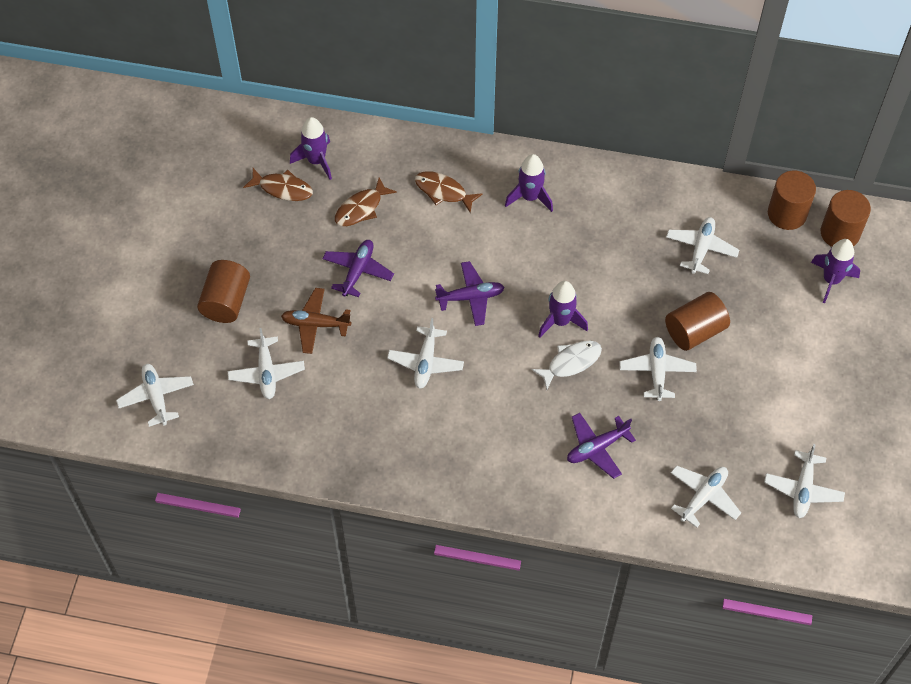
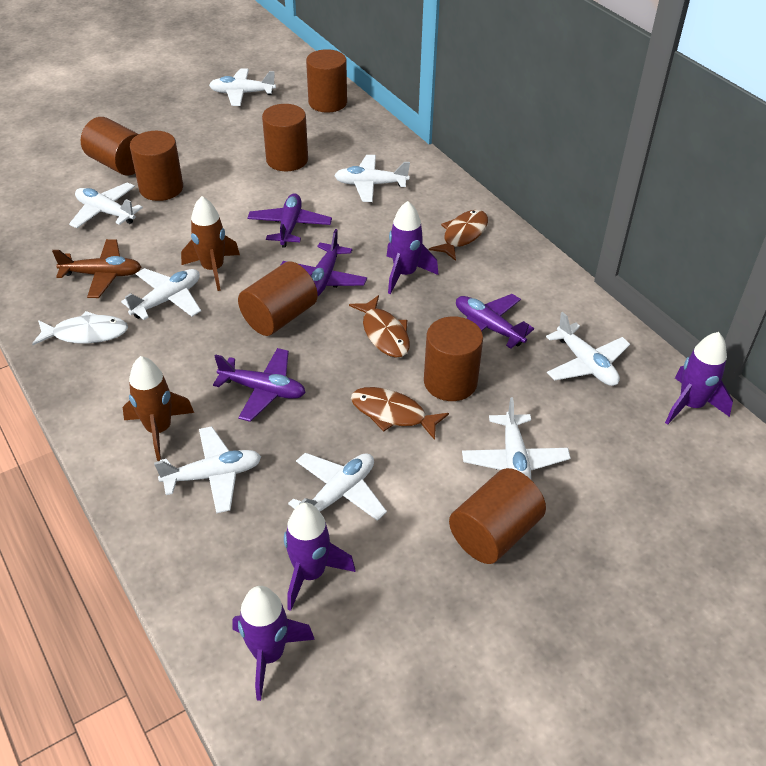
brown cylinder: 4 -> 7
brown rocket: 0 -> 2
purple plane: 3 -> 4
white plane: 7 -> 8

